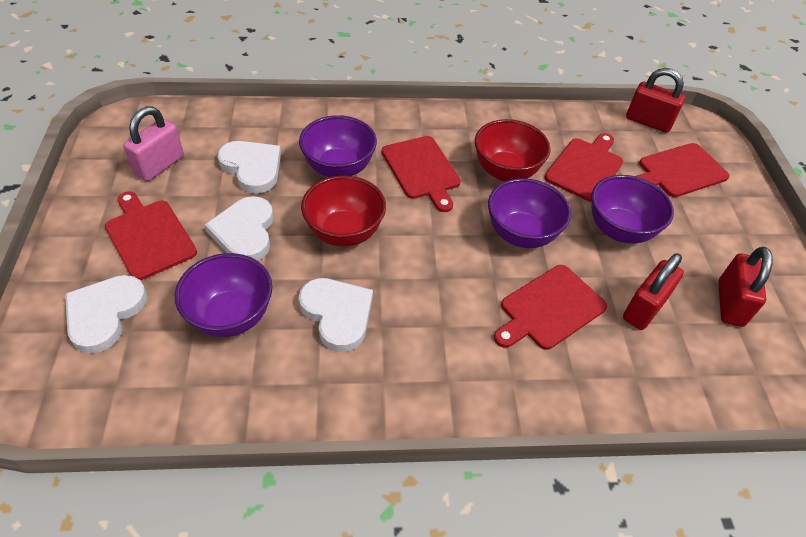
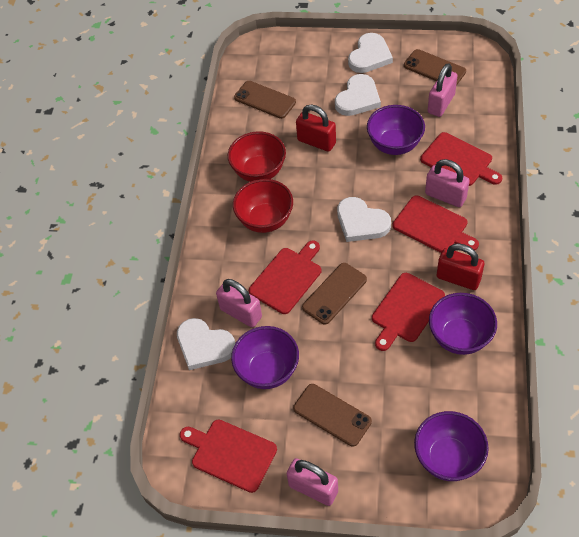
brown phone: 0 -> 4
pink padlock: 1 -> 4
red padlock: 3 -> 2

